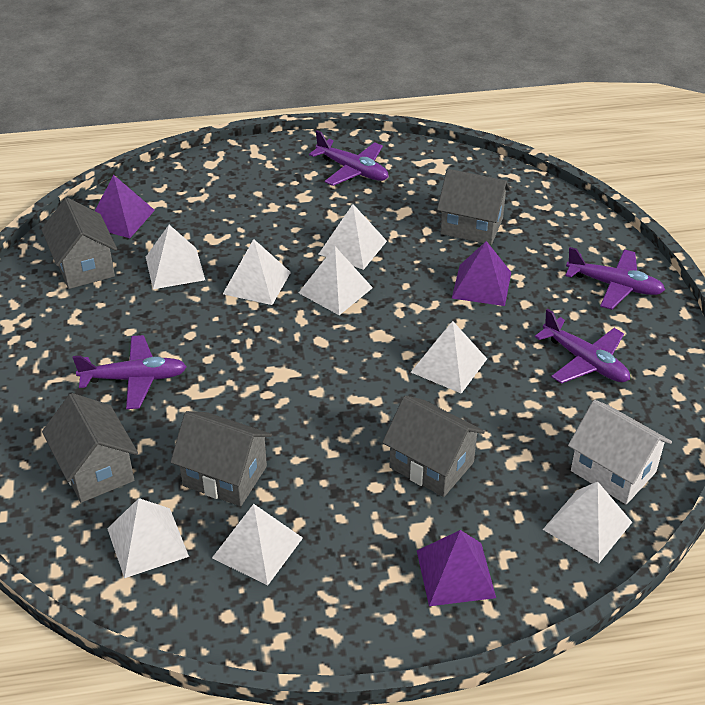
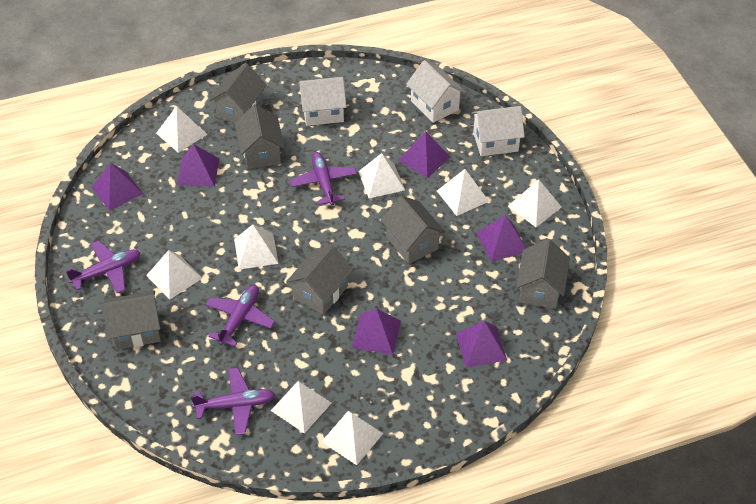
grey house: 5 -> 6
purple pyramid: 3 -> 6
white house: 1 -> 3

